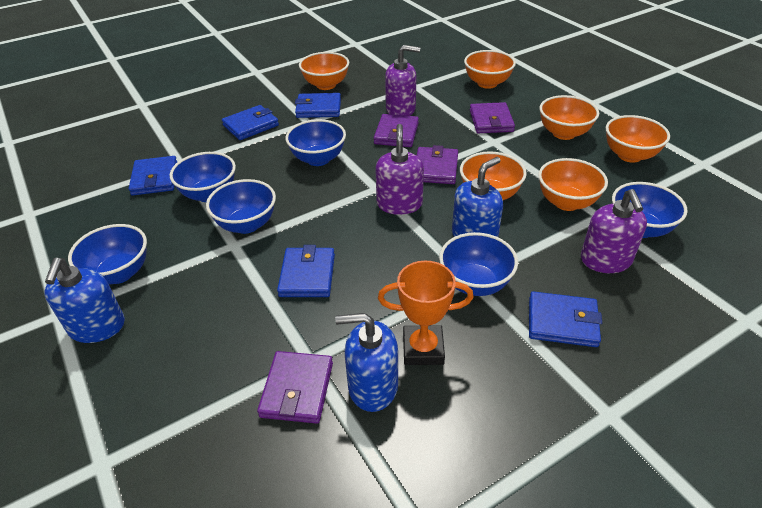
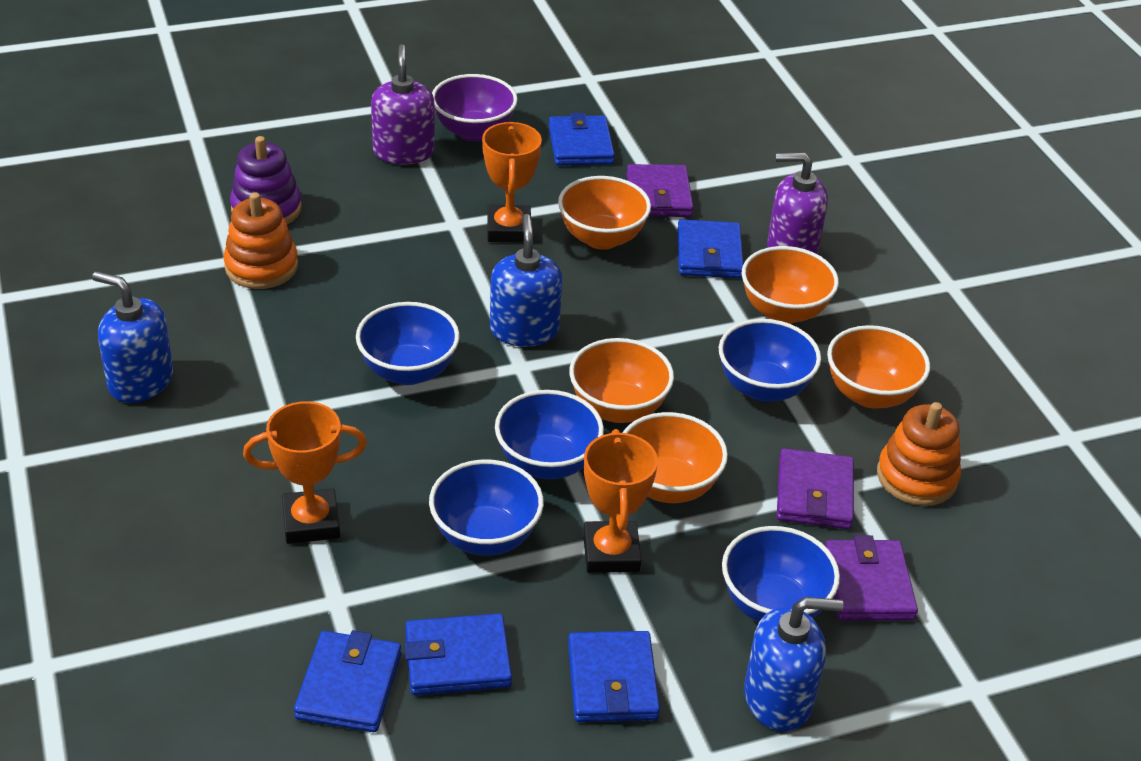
blue bowl: 6 -> 5
orange bowl: 6 -> 5
orange stacking toy: 0 -> 2
orange trophy: 1 -> 3
purple bowl: 0 -> 1
purple soap dispenser: 3 -> 2
purple stacking toy: 0 -> 1
purple wallet: 4 -> 3

